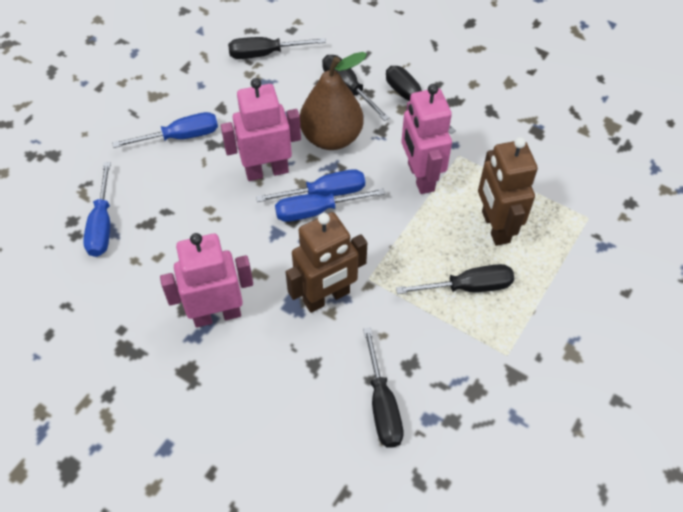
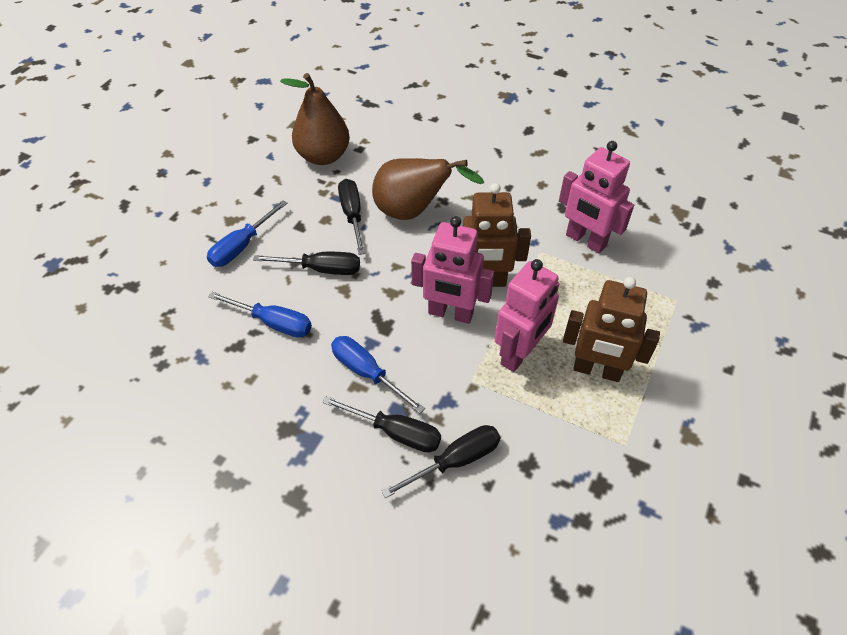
black screwdriver: 5 -> 4
blue screwdriver: 4 -> 3
brown pear: 1 -> 2

